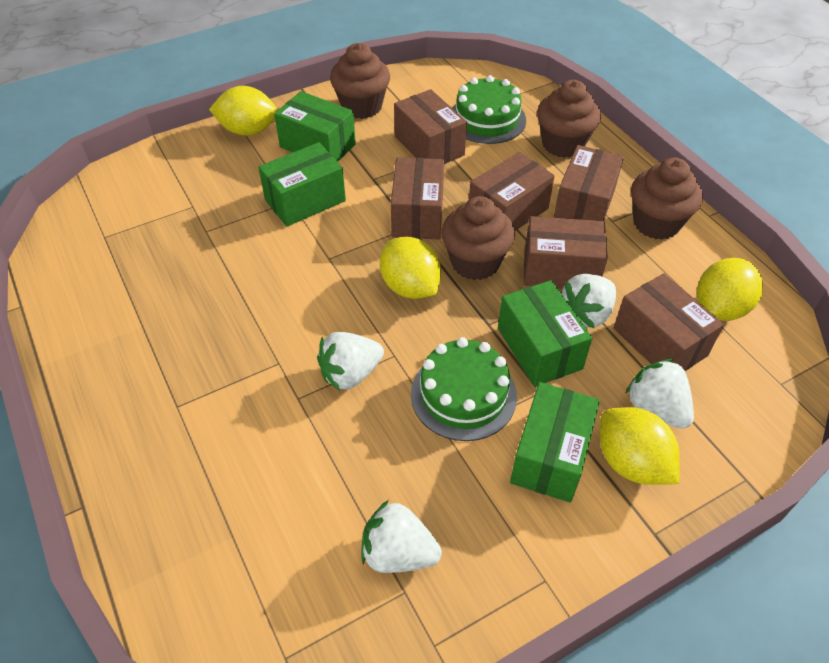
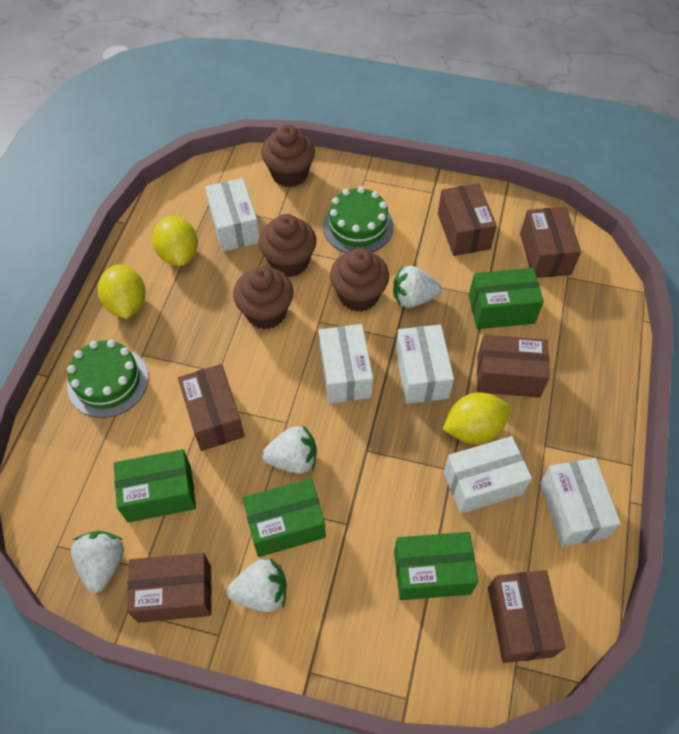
white box: 0 -> 5
yellow lemon: 4 -> 3

